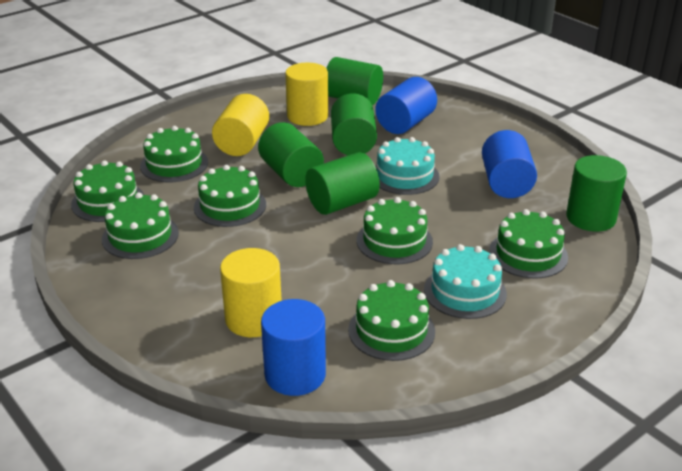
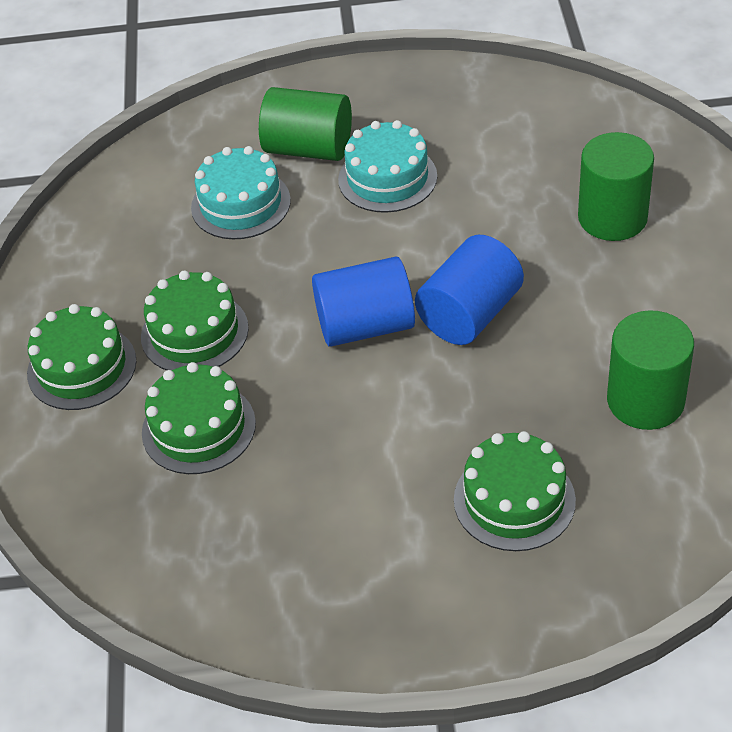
blue cylinder: 3 -> 2
green cake: 7 -> 4
green cylinder: 5 -> 3
yellow cylinder: 3 -> 0

